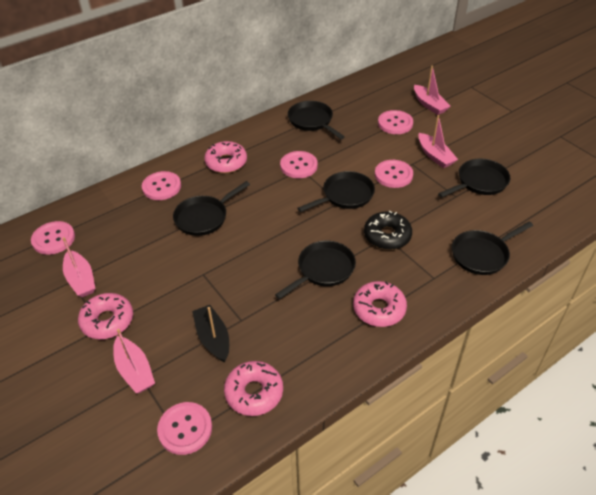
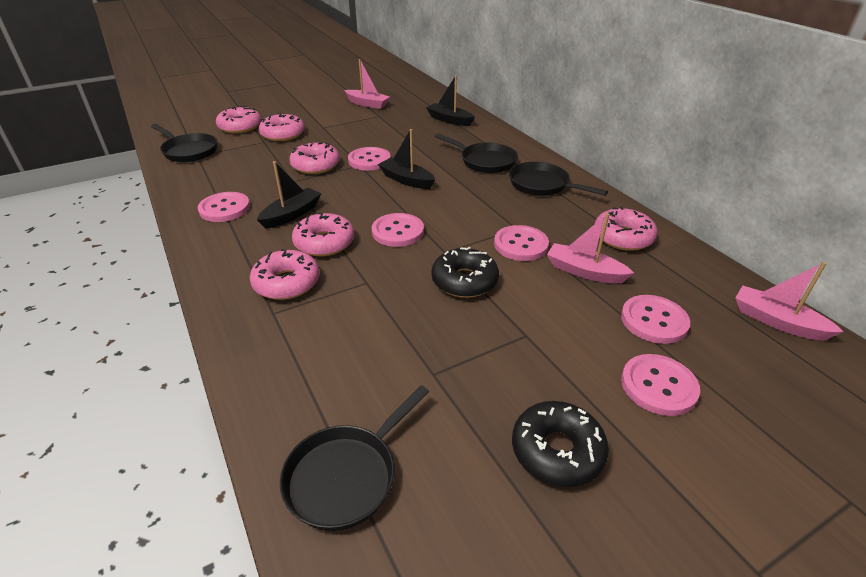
black boat: 1 -> 3
black donut: 1 -> 2
black pan: 6 -> 4
pink boat: 4 -> 3
pink donut: 4 -> 6

